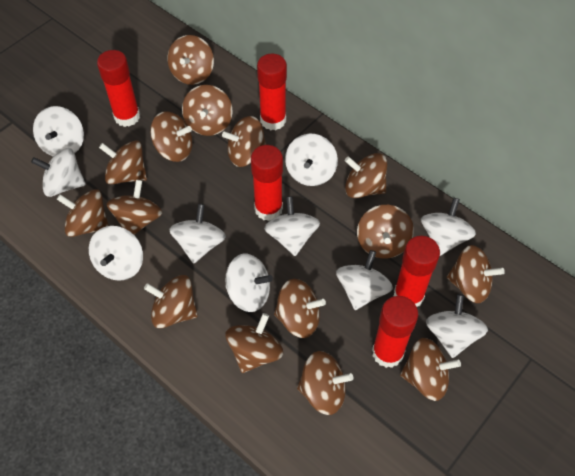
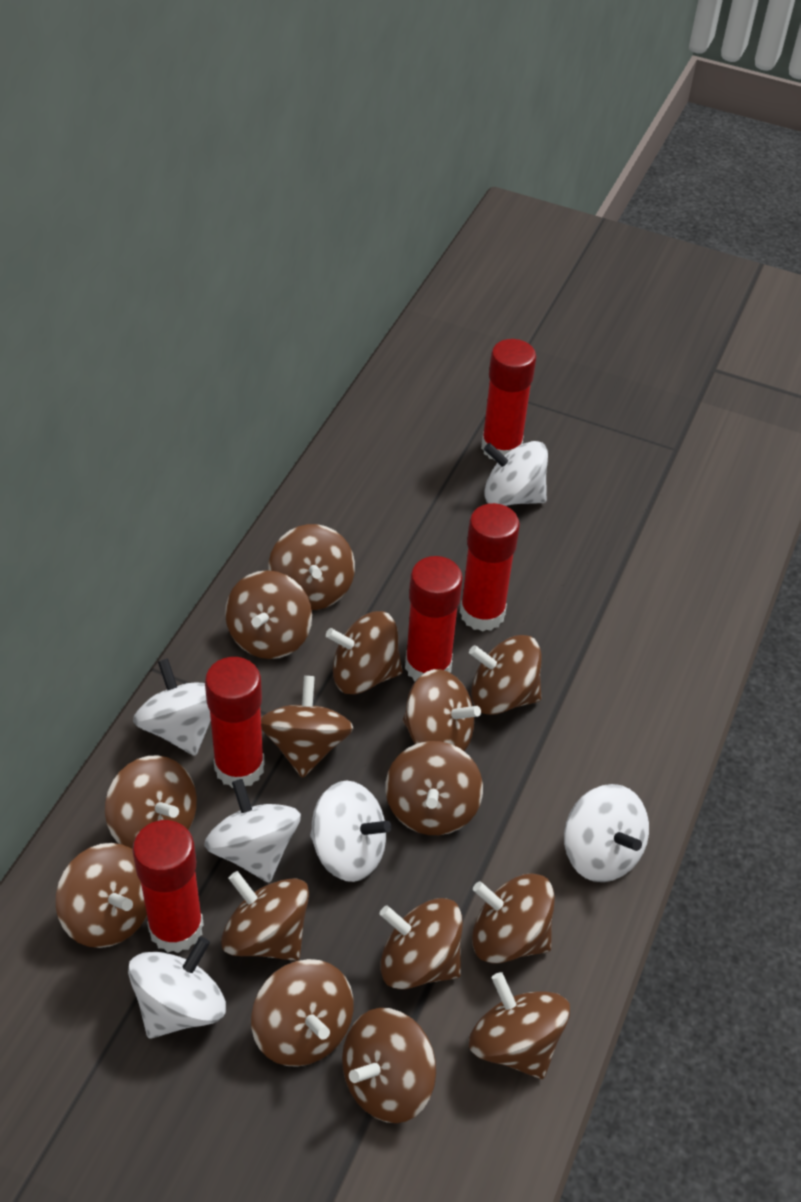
white spinning top: 10 -> 6

